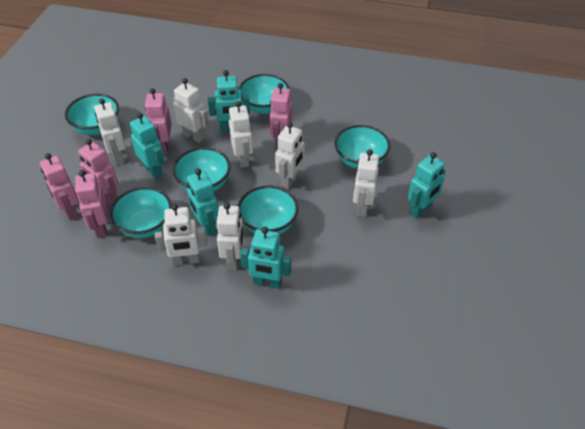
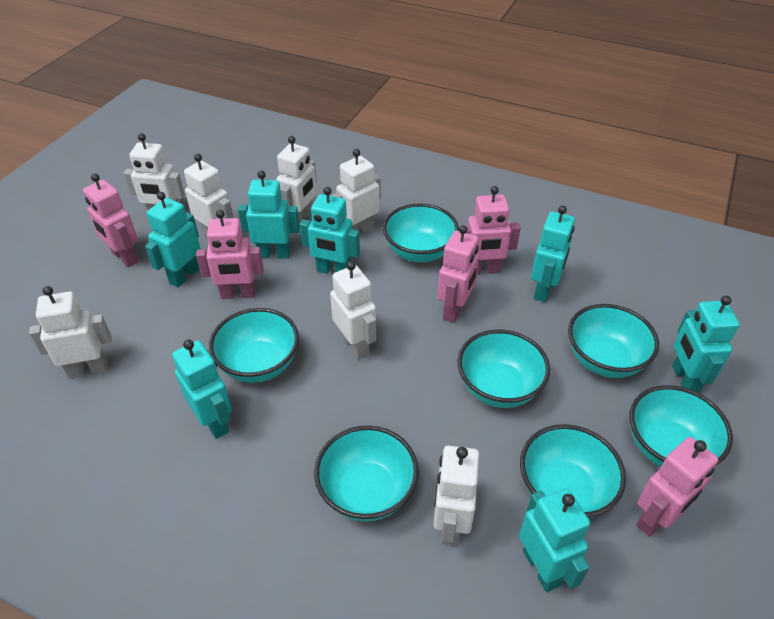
turquoise bowl: 6 -> 7
turquoise robot: 5 -> 7

